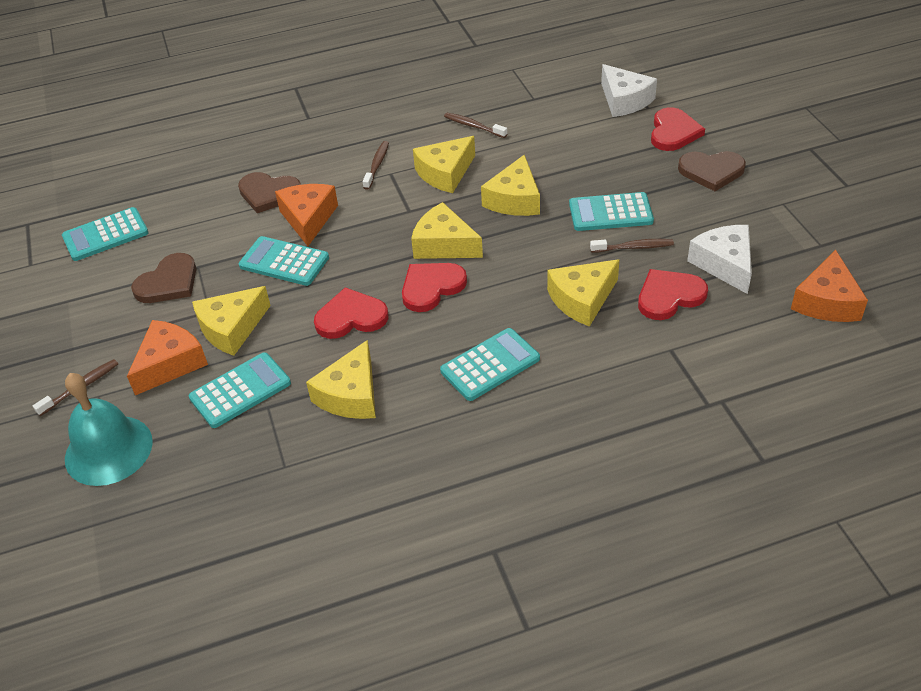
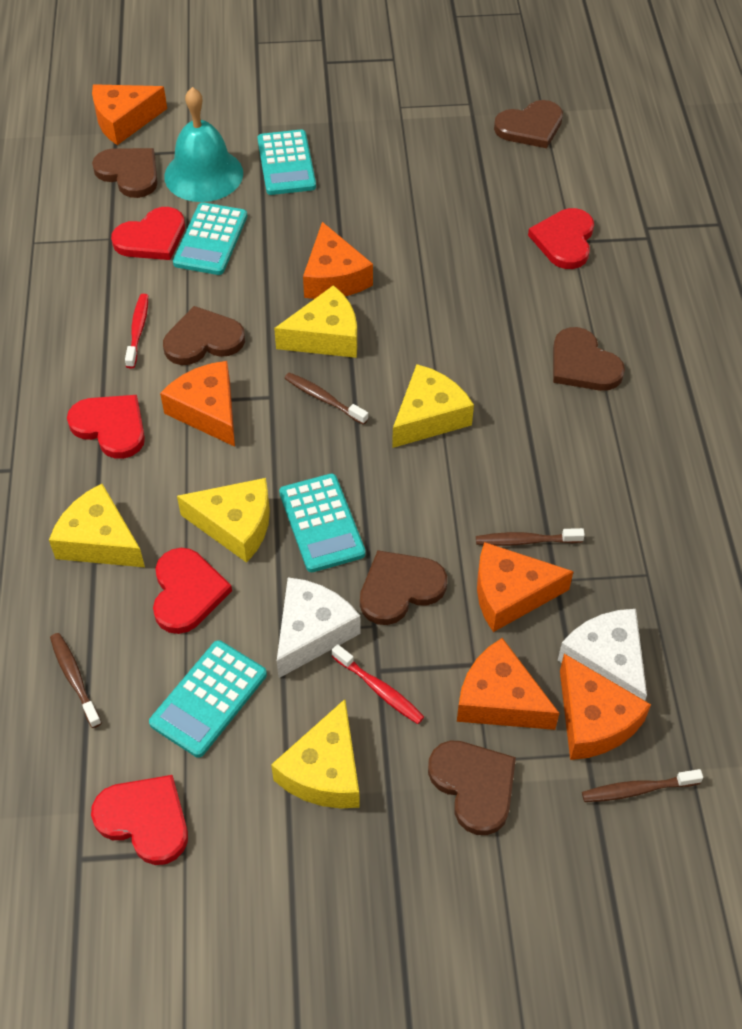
brown heart: 3 -> 6
orange cheese: 3 -> 6
red heart: 4 -> 5
red toothbrush: 0 -> 2
turquoise calculator: 5 -> 4
yellow cheese: 6 -> 5

